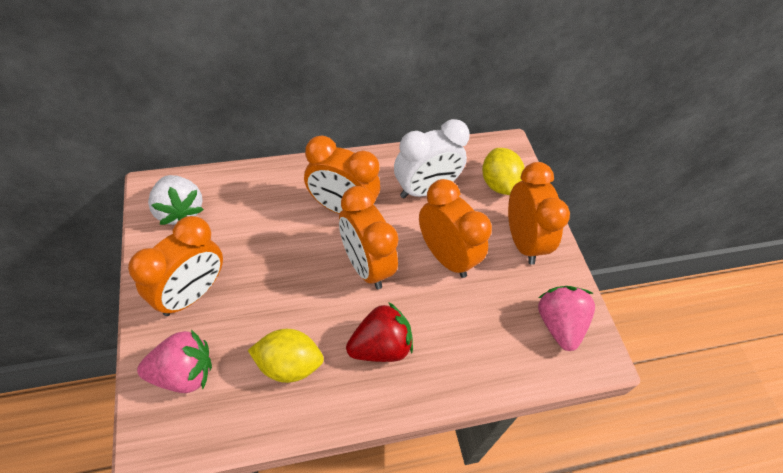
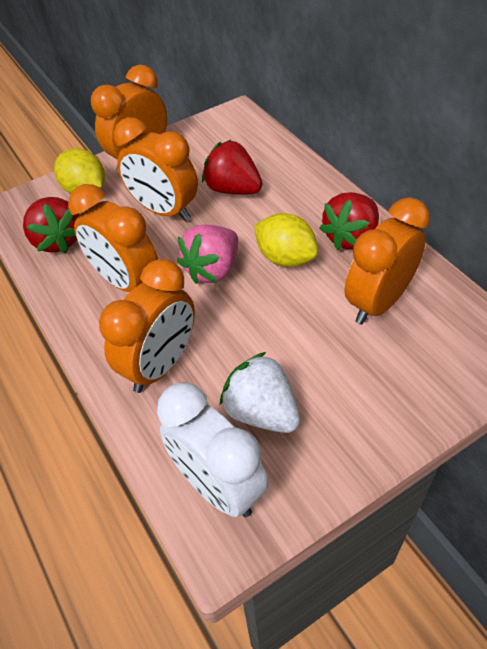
pink strawberry: 2 -> 1
red strawberry: 1 -> 3

